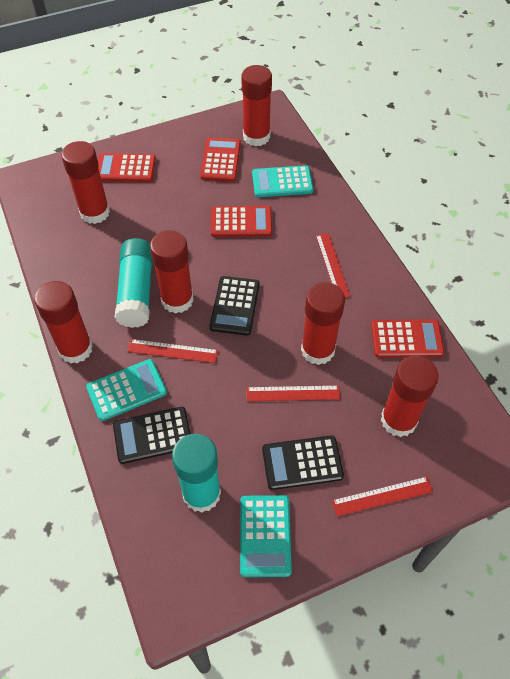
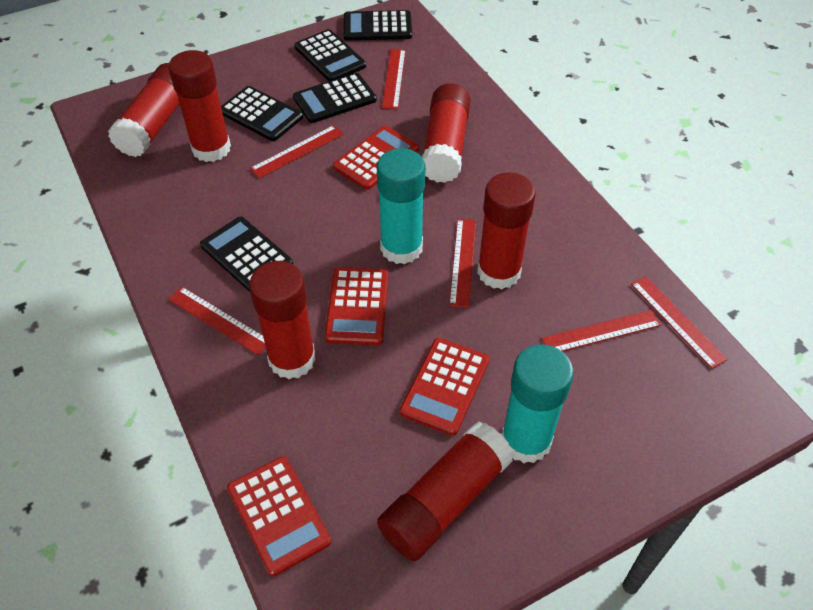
black calculator: 3 -> 5
red ruler: 4 -> 6
turquoise calculator: 3 -> 0

